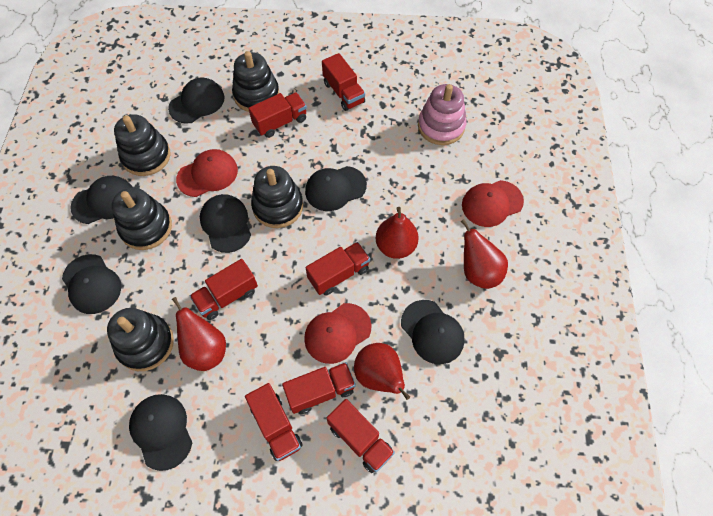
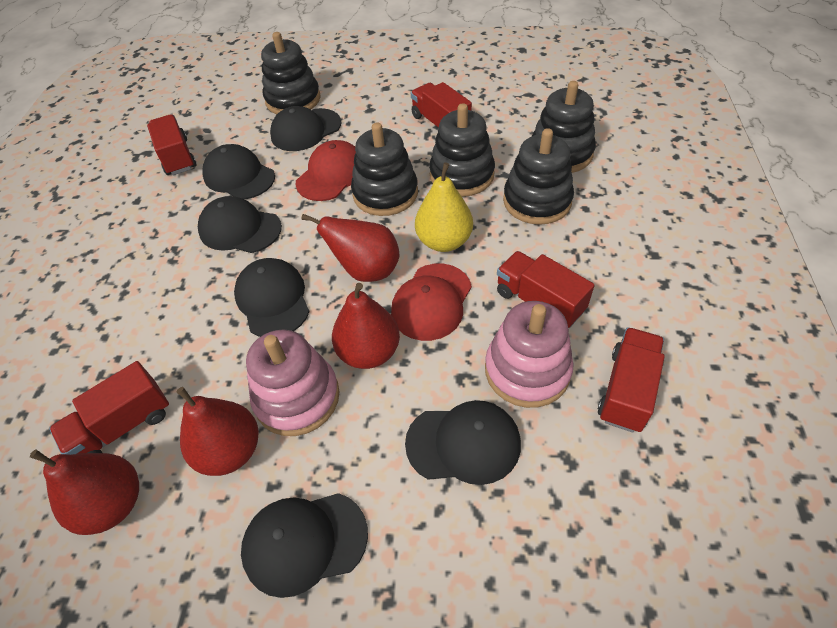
black cap: 7 -> 6
pink stacking toy: 1 -> 2
red cap: 3 -> 2
red truck: 7 -> 5
yellow pear: 0 -> 1

